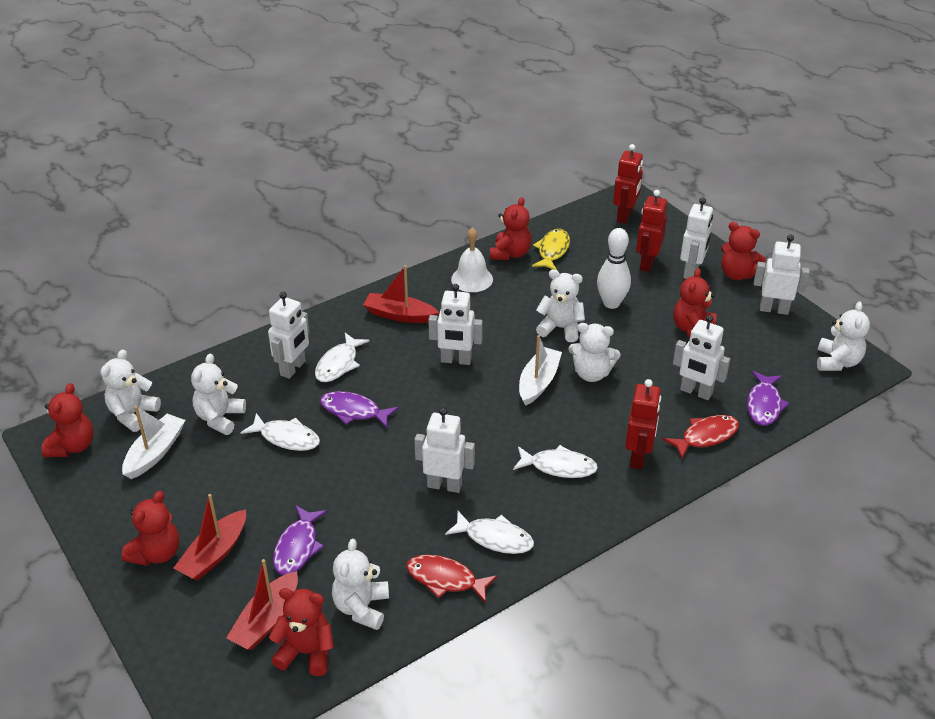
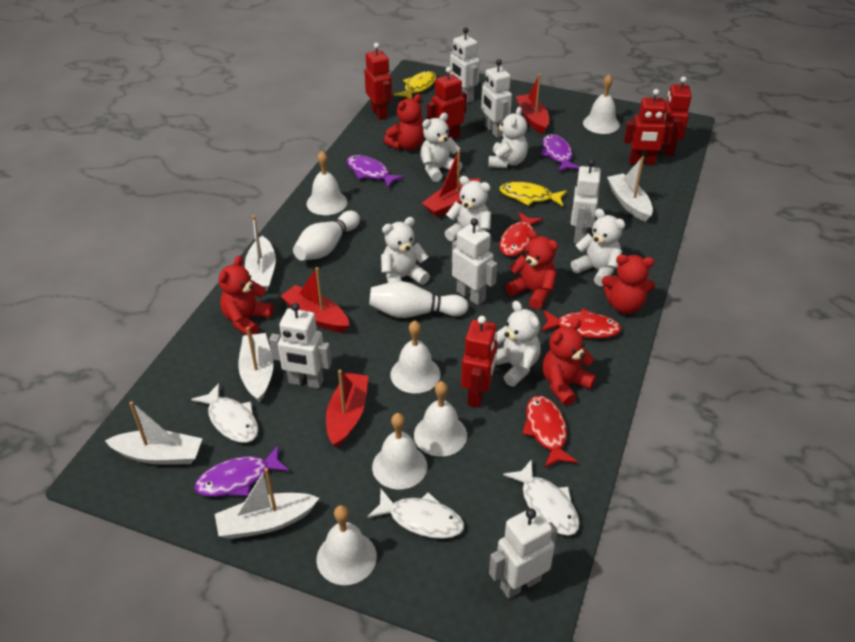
red boat: 3 -> 4
red fish: 2 -> 3
red robot: 3 -> 5
red teddy bear: 6 -> 5
white bell: 1 -> 6
white boat: 2 -> 5
white bowling pin: 1 -> 2
white fish: 4 -> 3
yellow fish: 1 -> 2

